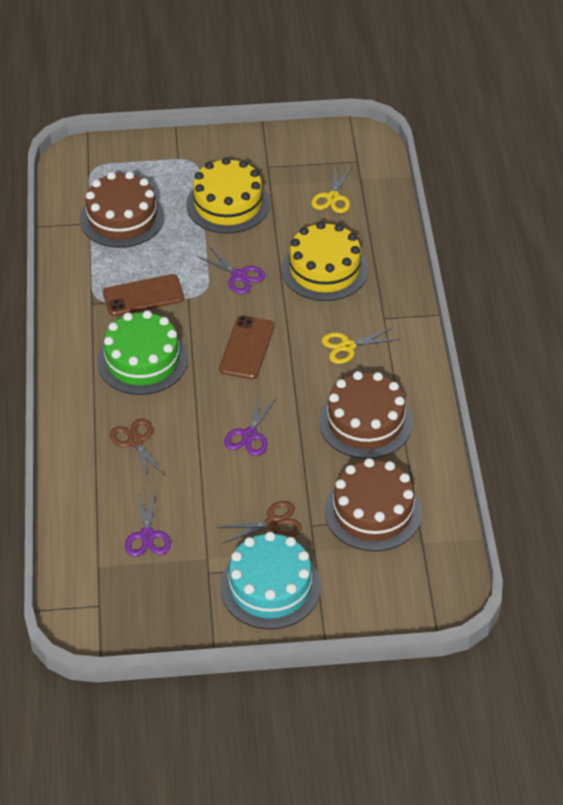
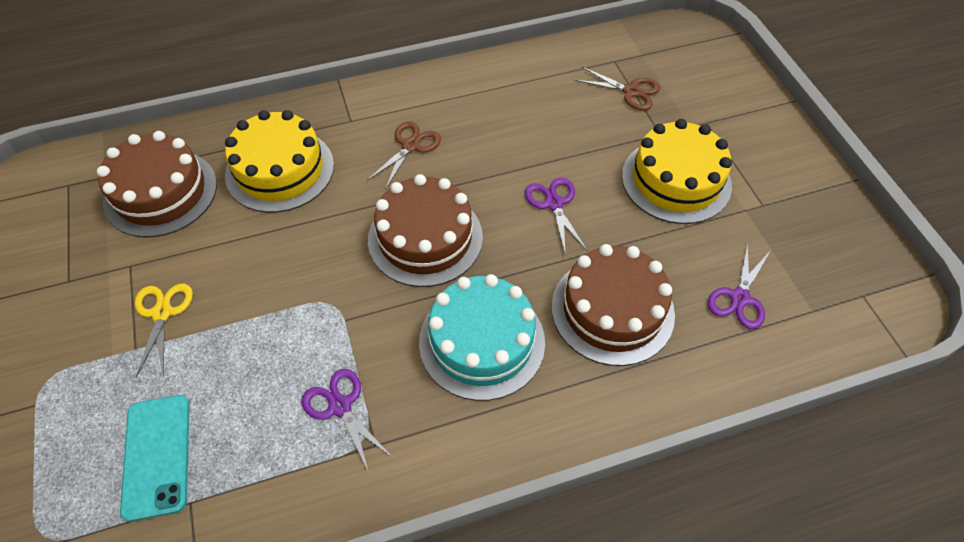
brown phone: 2 -> 0
green cake: 1 -> 0
turquoise phone: 0 -> 1
yellow scissors: 2 -> 1

